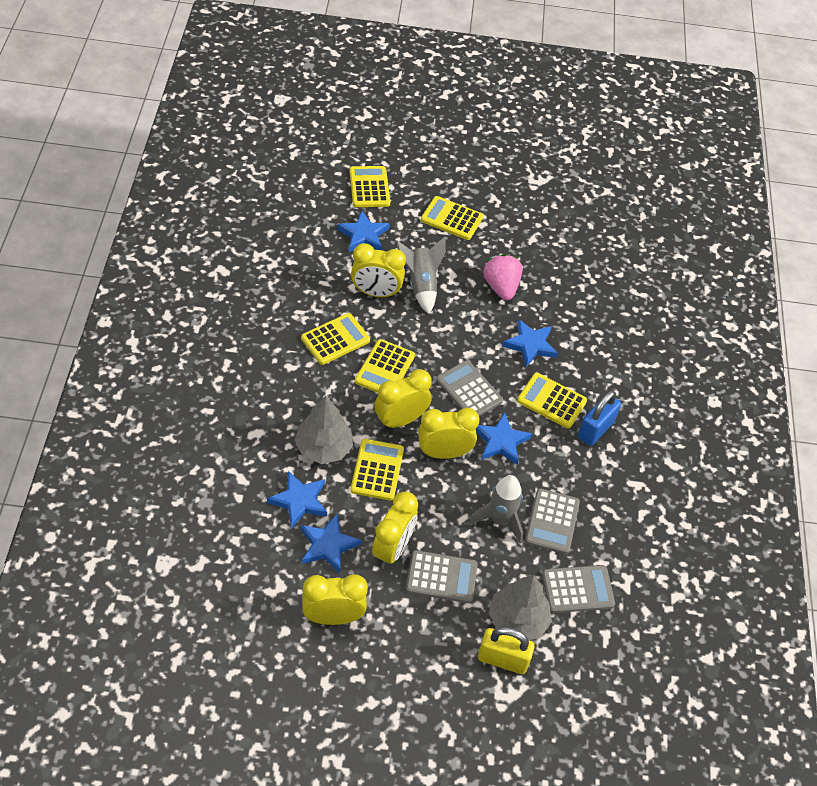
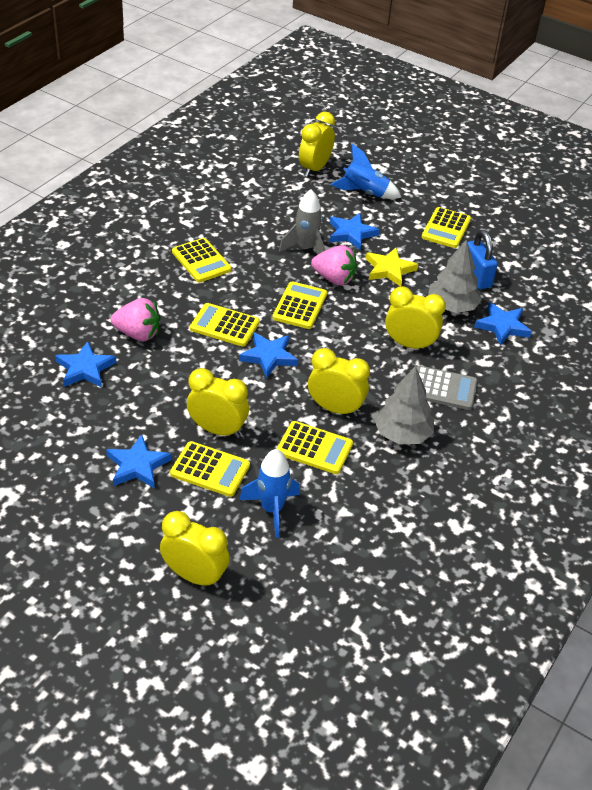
blue rocket: 0 -> 2
grey calculator: 4 -> 1
grey rocket: 2 -> 1
pink strawberry: 1 -> 2
yellow padlock: 1 -> 0
yellow star: 0 -> 1

